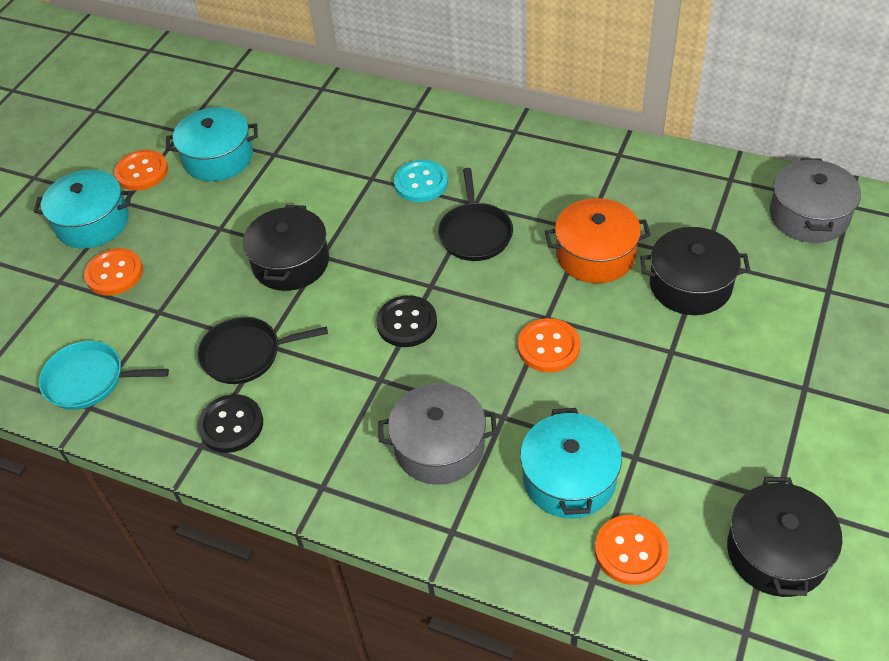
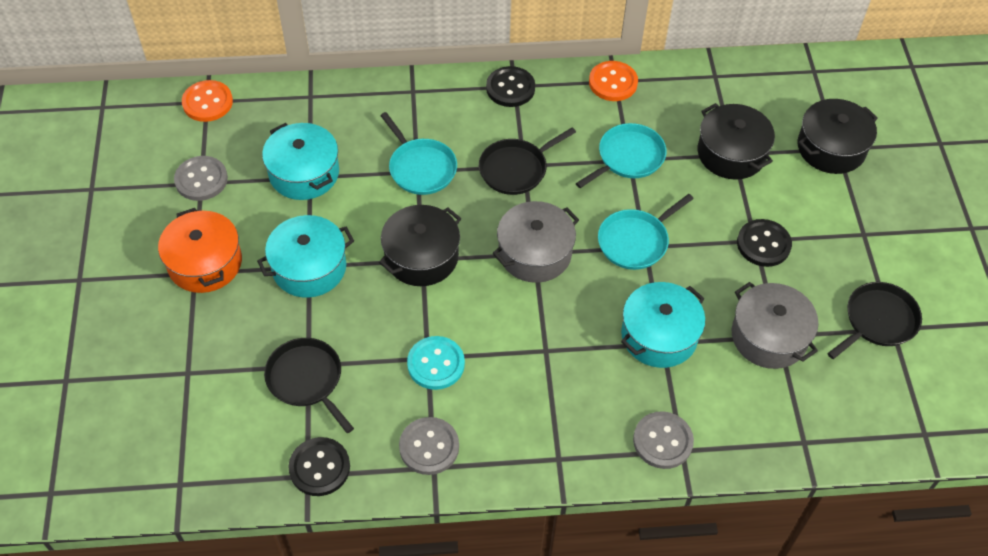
black button: 2 -> 3
black pan: 2 -> 3
grey button: 0 -> 3
orange button: 4 -> 2
turquoise pan: 1 -> 3

